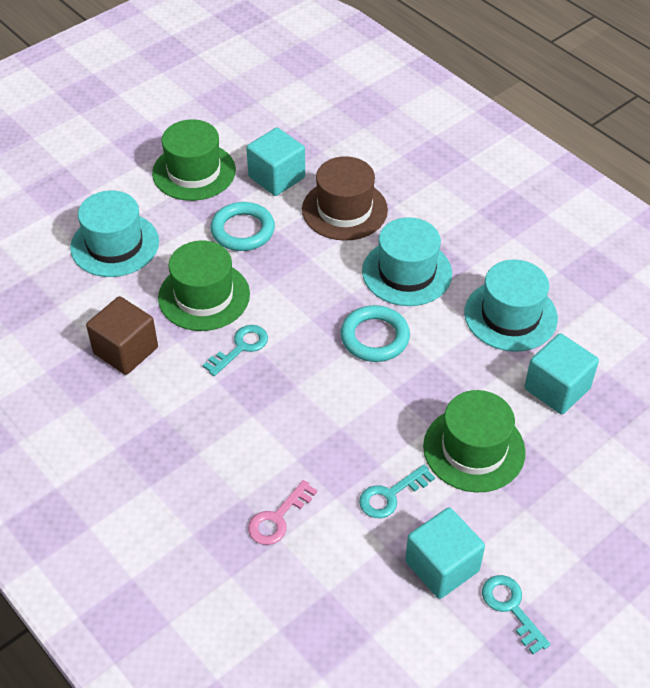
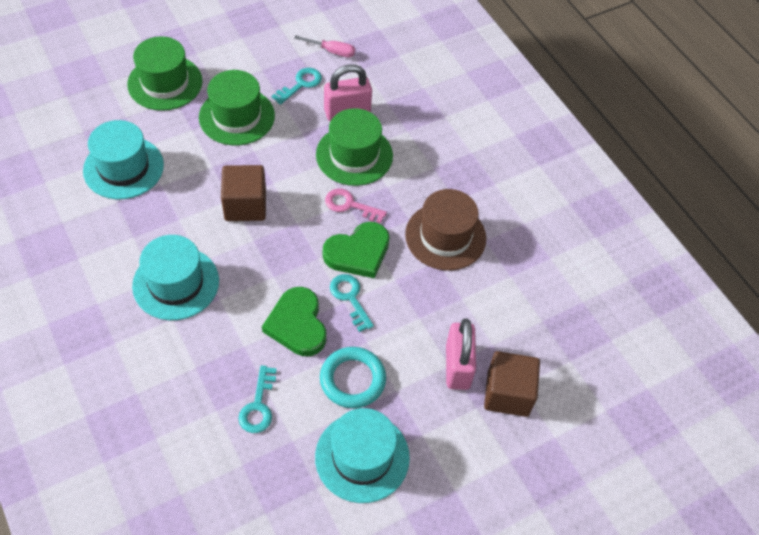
brown cube: 1 -> 2
green heart: 0 -> 2
pink padlock: 0 -> 2
pink screwdriver: 0 -> 1
turquoise cube: 3 -> 0
turquoise ring: 2 -> 1

